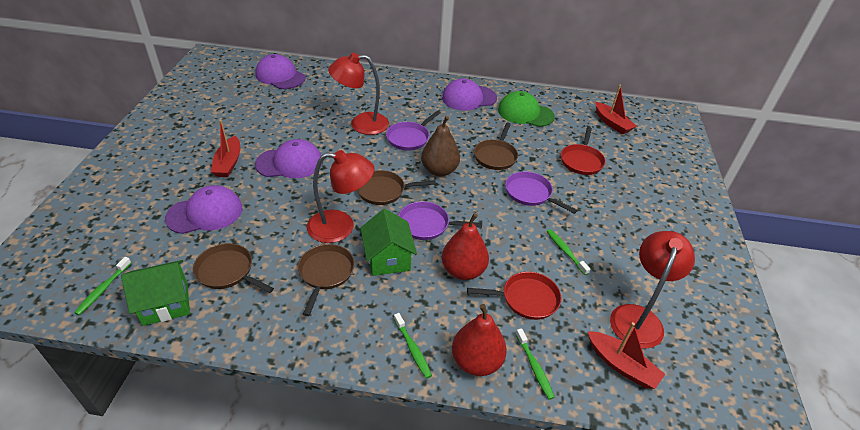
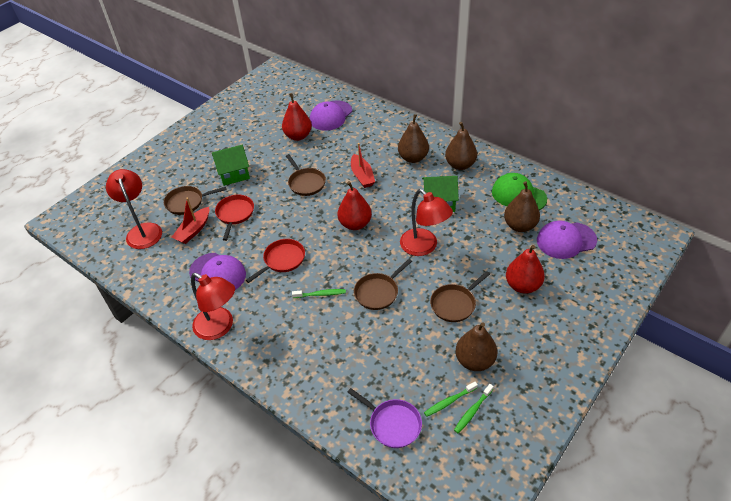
brown pear: 1 -> 4
green toothbrush: 4 -> 3
purple cap: 4 -> 3
purple pan: 3 -> 1
red boat: 3 -> 2
red pear: 2 -> 3

